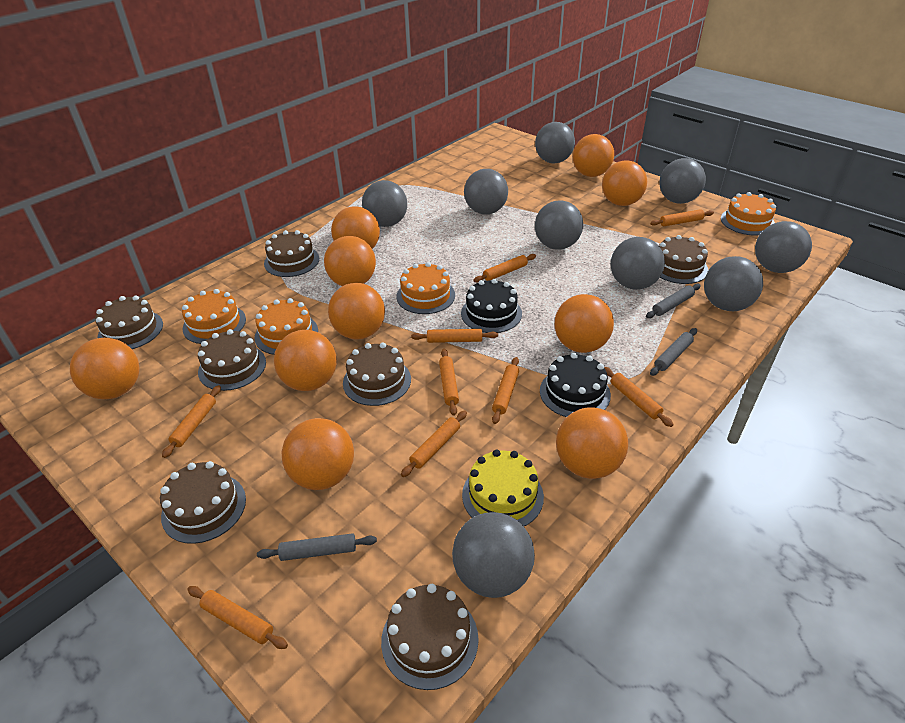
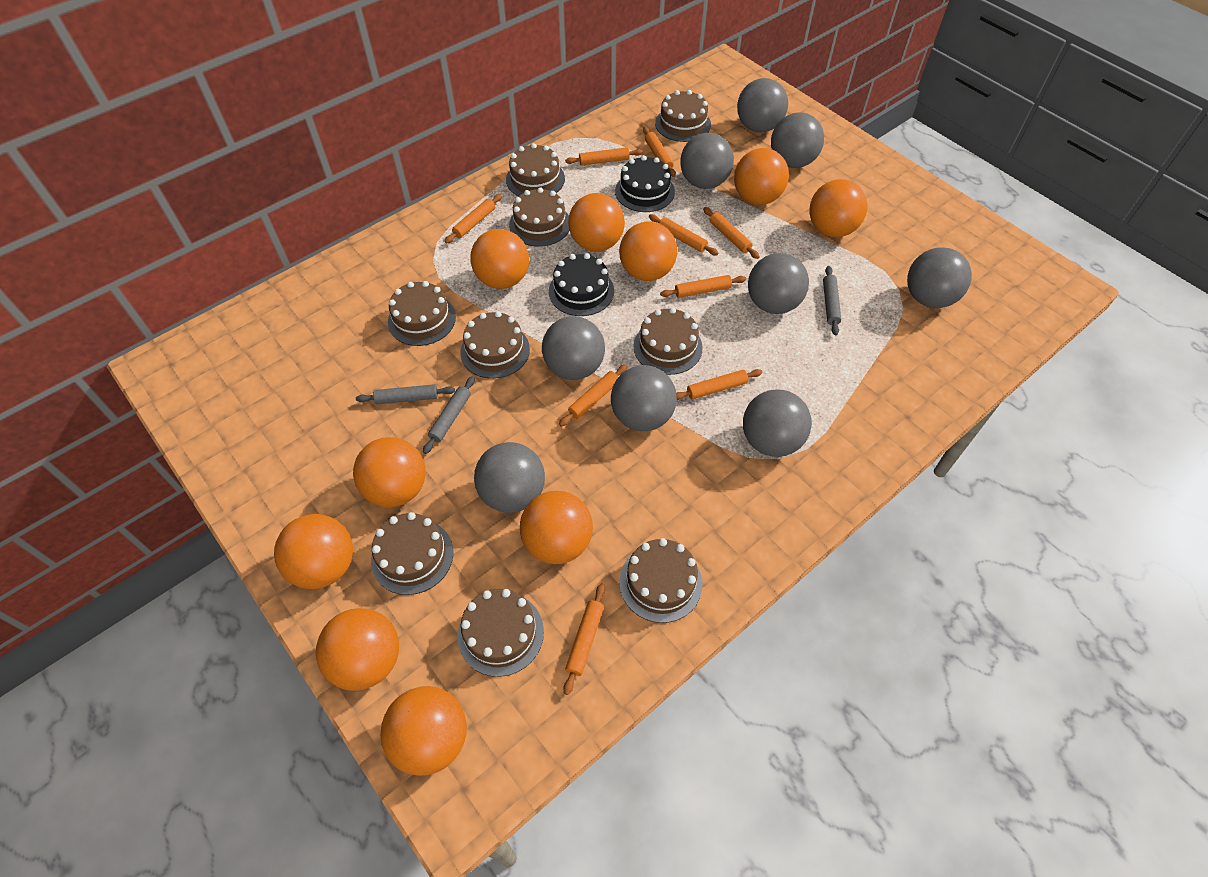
brown cake: 7 -> 9
orange cake: 4 -> 0
yellow cake: 1 -> 0

